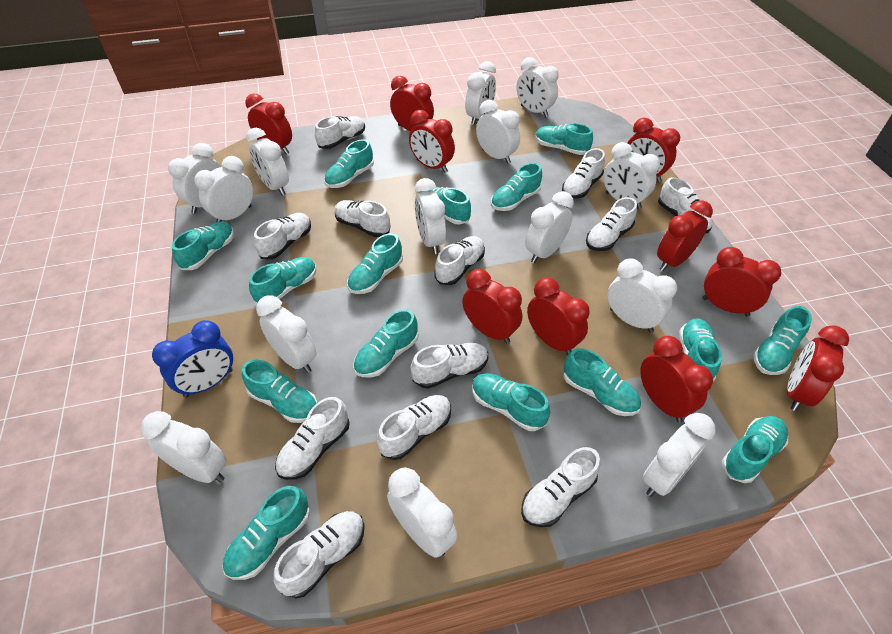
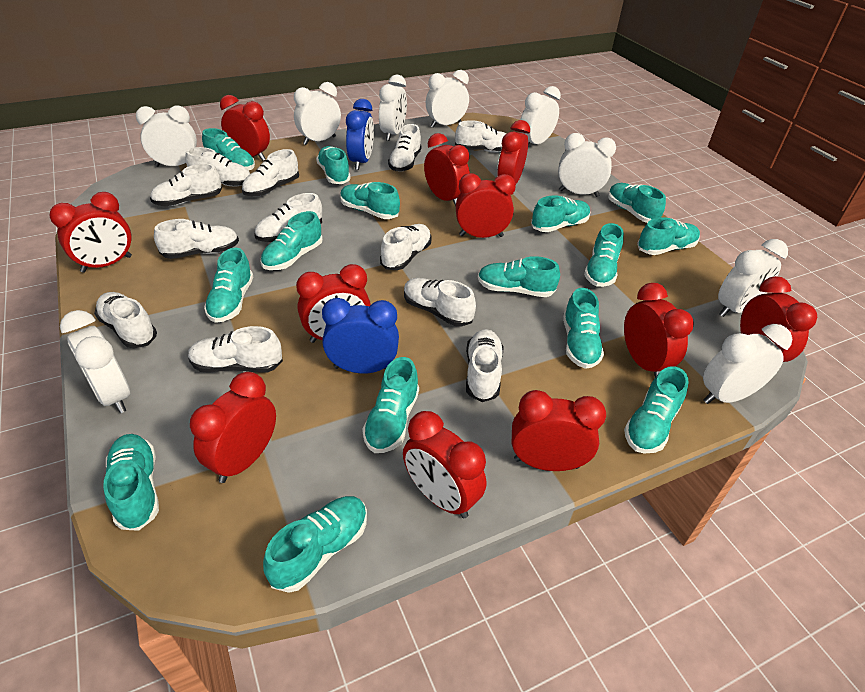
blue clock: 1 -> 2
red clock: 10 -> 11
white clock: 14 -> 9

